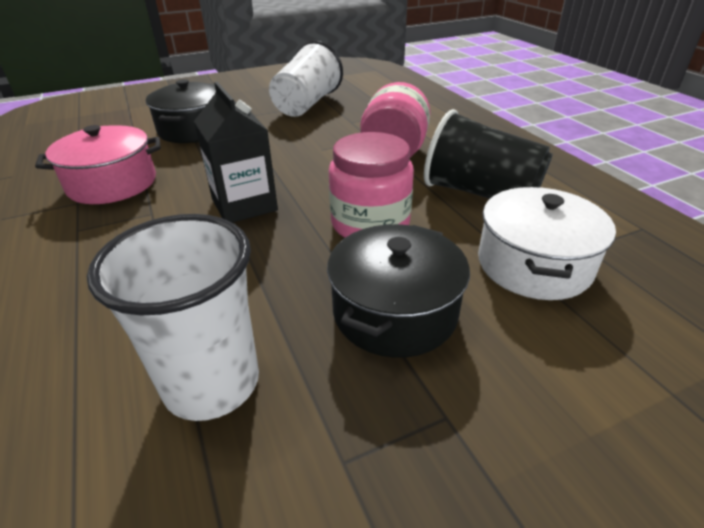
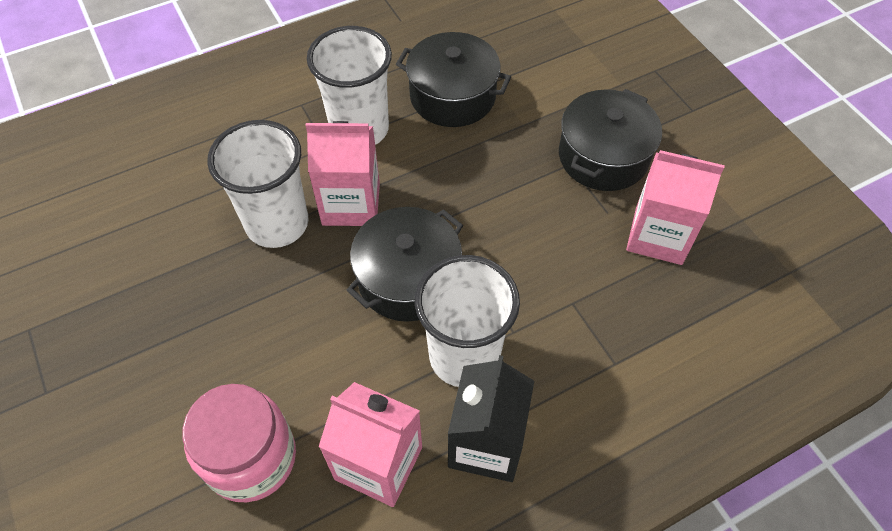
black cup: 1 -> 0
black pot: 2 -> 3
pink carton: 0 -> 3
pink jar: 2 -> 1
pink pot: 1 -> 0
white cup: 2 -> 3
white pot: 1 -> 0

